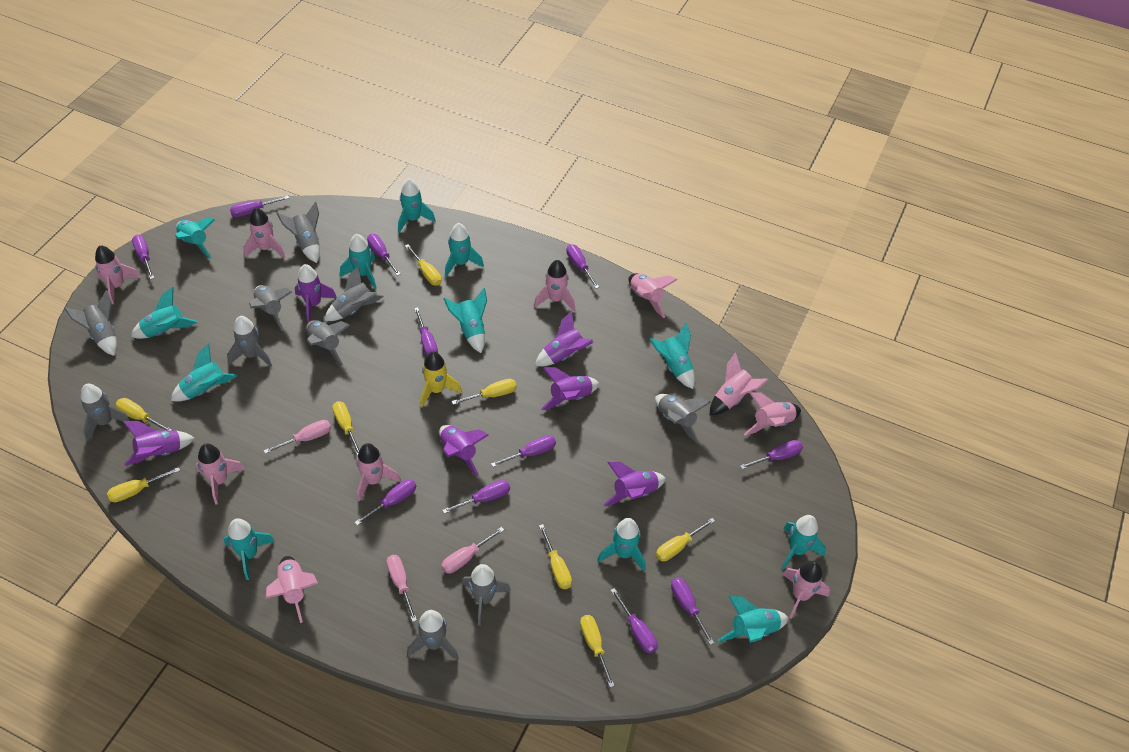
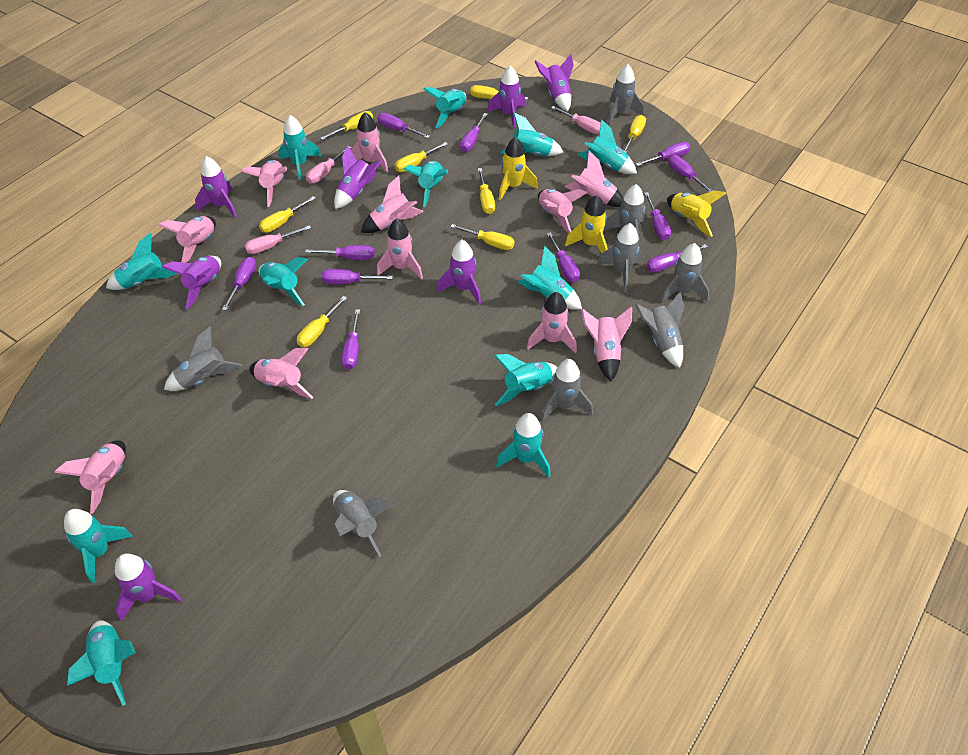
grey rocket: 10 -> 8
pink rocket: 10 -> 11
purple rocket: 6 -> 7
yellow rocket: 1 -> 3

